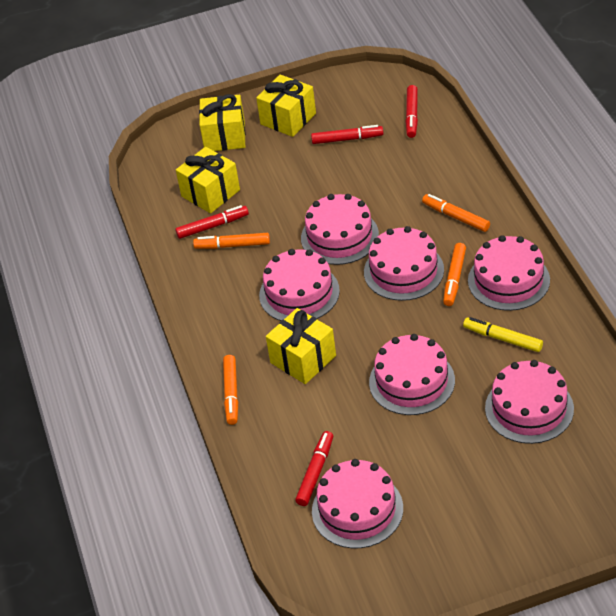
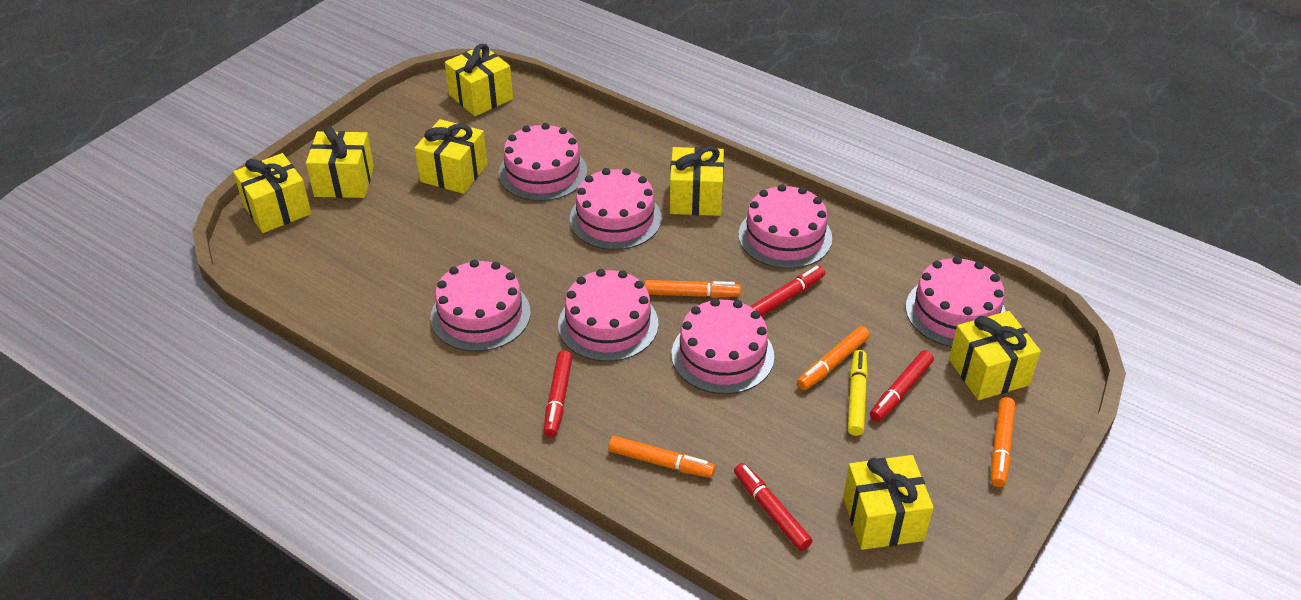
yellow gift: 4 -> 7

